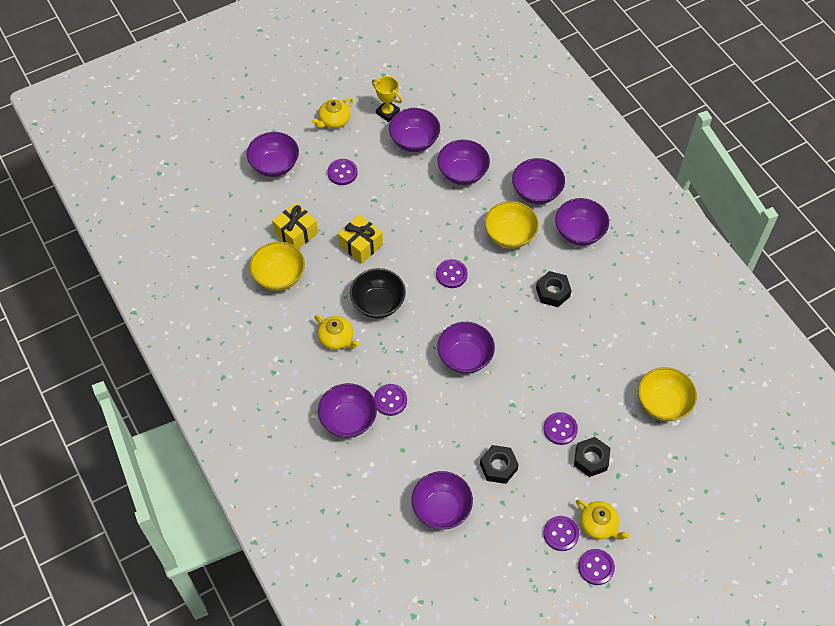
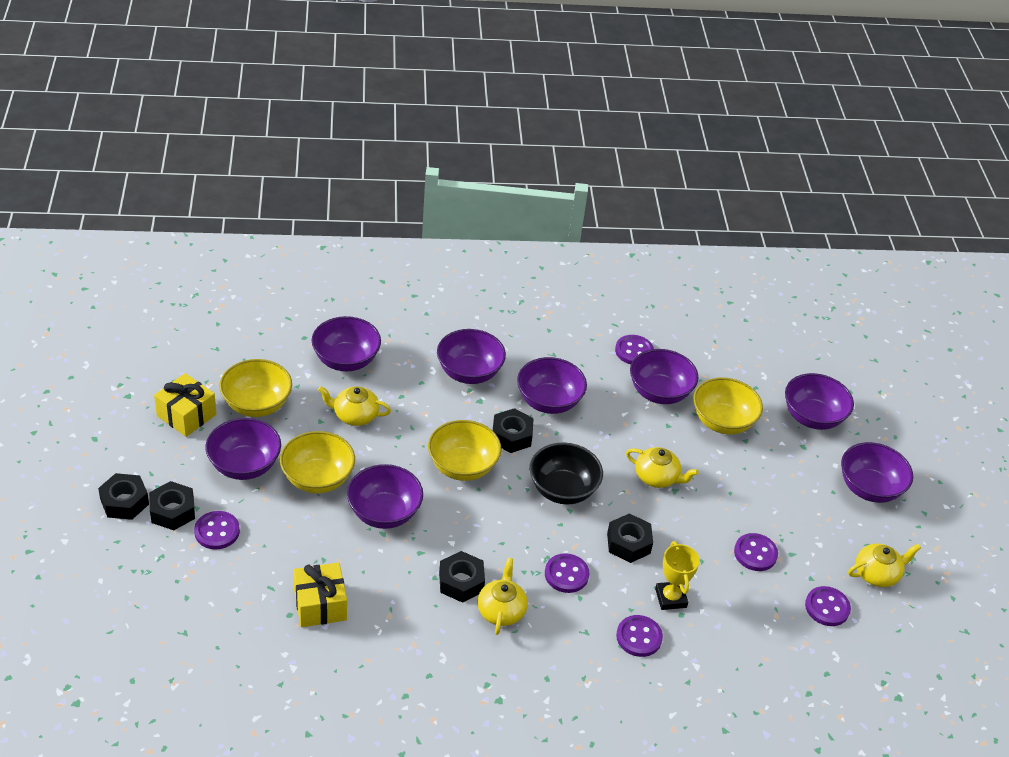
black nut: 3 -> 5
yellow bowl: 3 -> 4
yellow teapot: 3 -> 4

